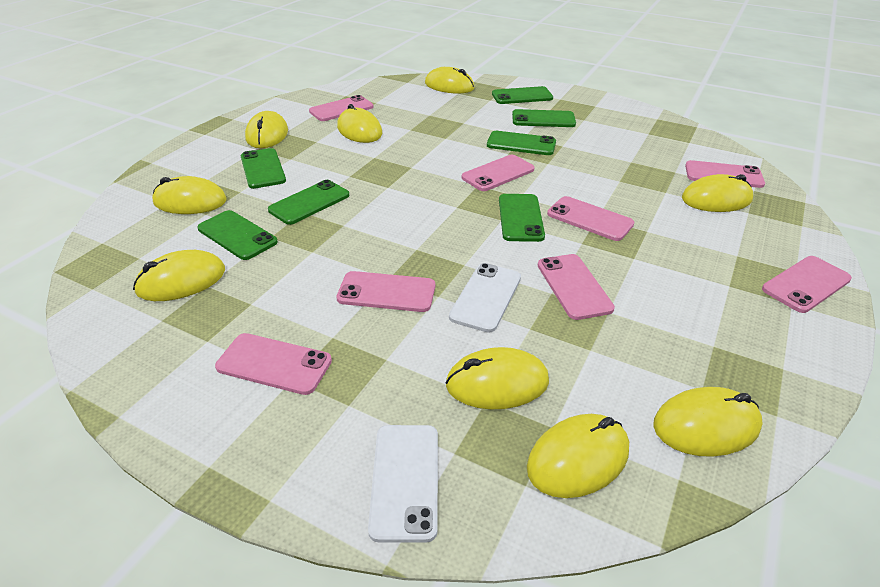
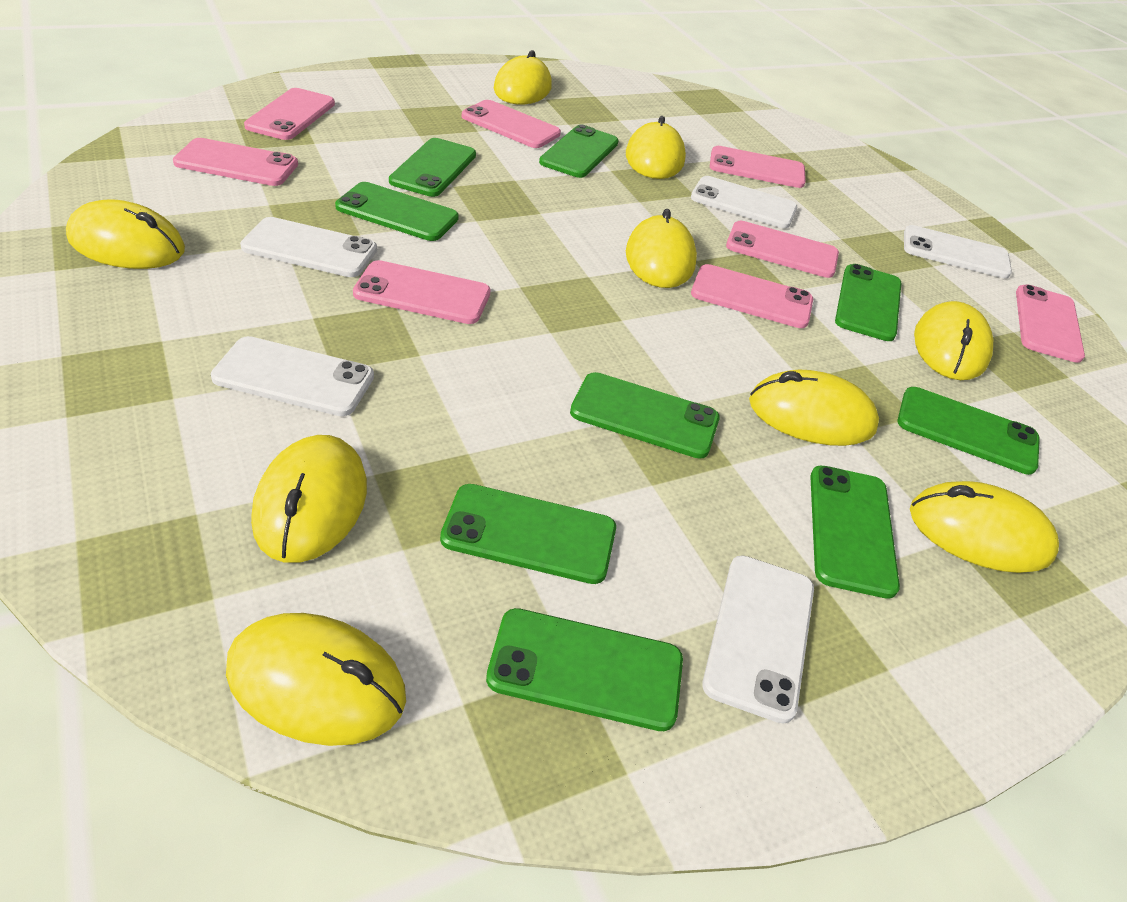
green phone: 7 -> 9
white phone: 2 -> 5

